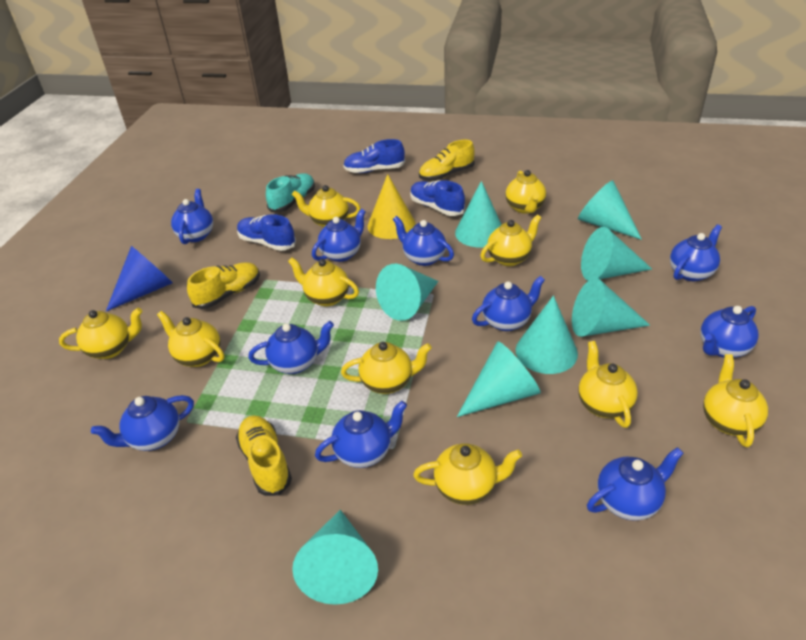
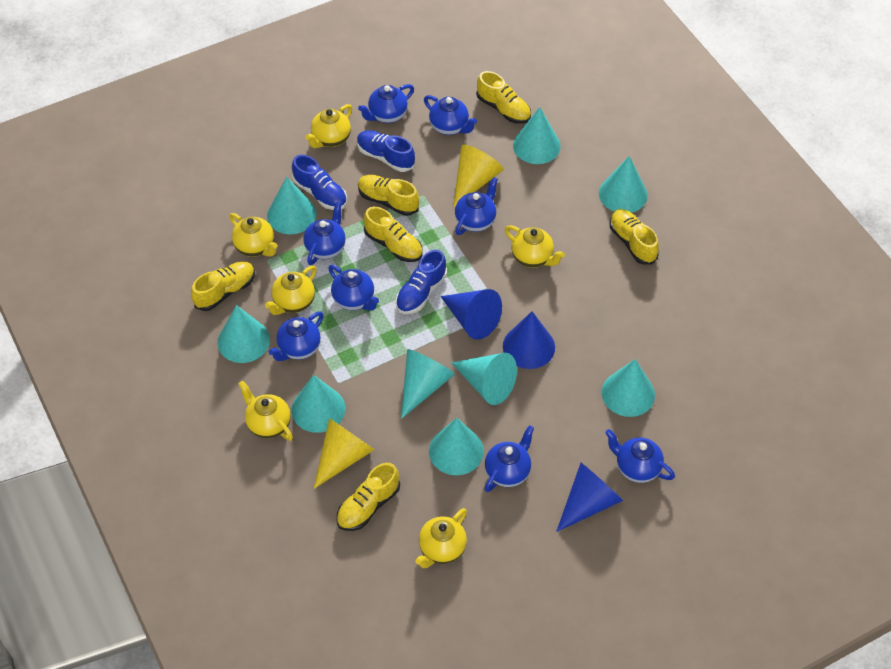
blue cone: 1 -> 3
blue teapot: 10 -> 8
turquoise cone: 8 -> 9
turquoise shoe: 1 -> 0
yellow cone: 1 -> 2
yellow shoe: 3 -> 6
yellow teapot: 10 -> 6

